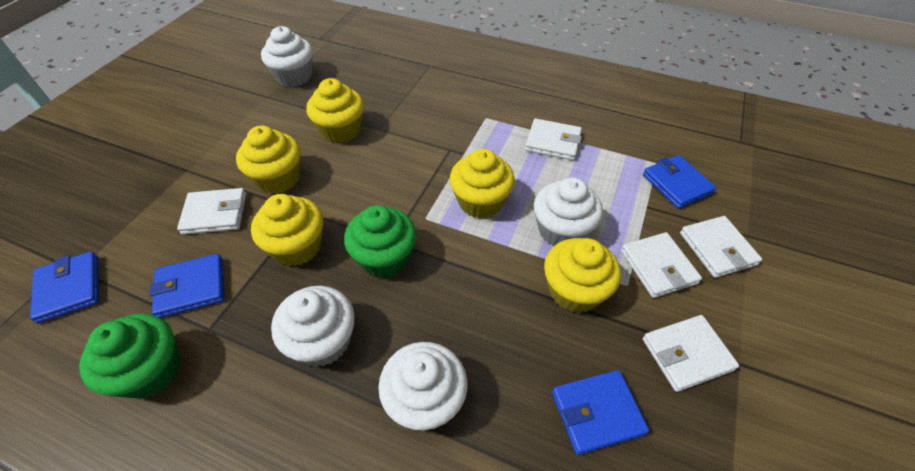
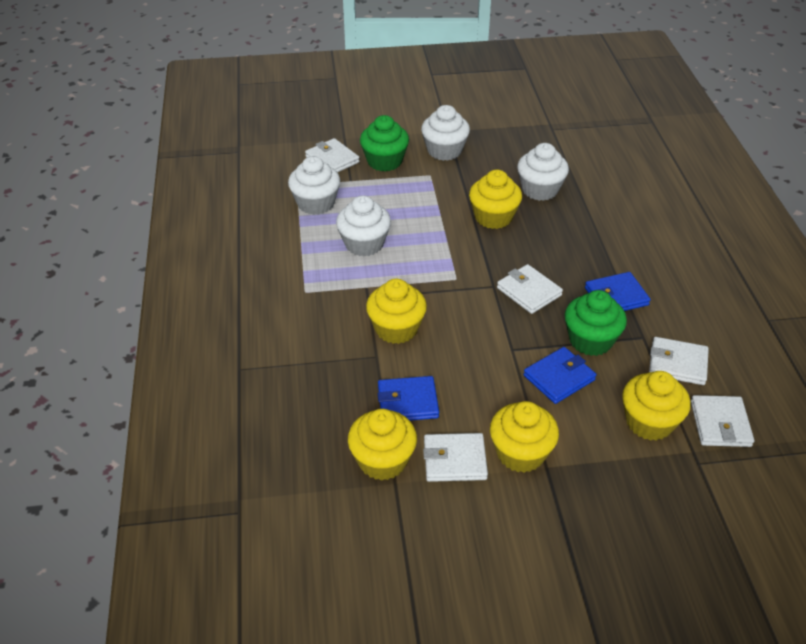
blue wallet: 4 -> 3

